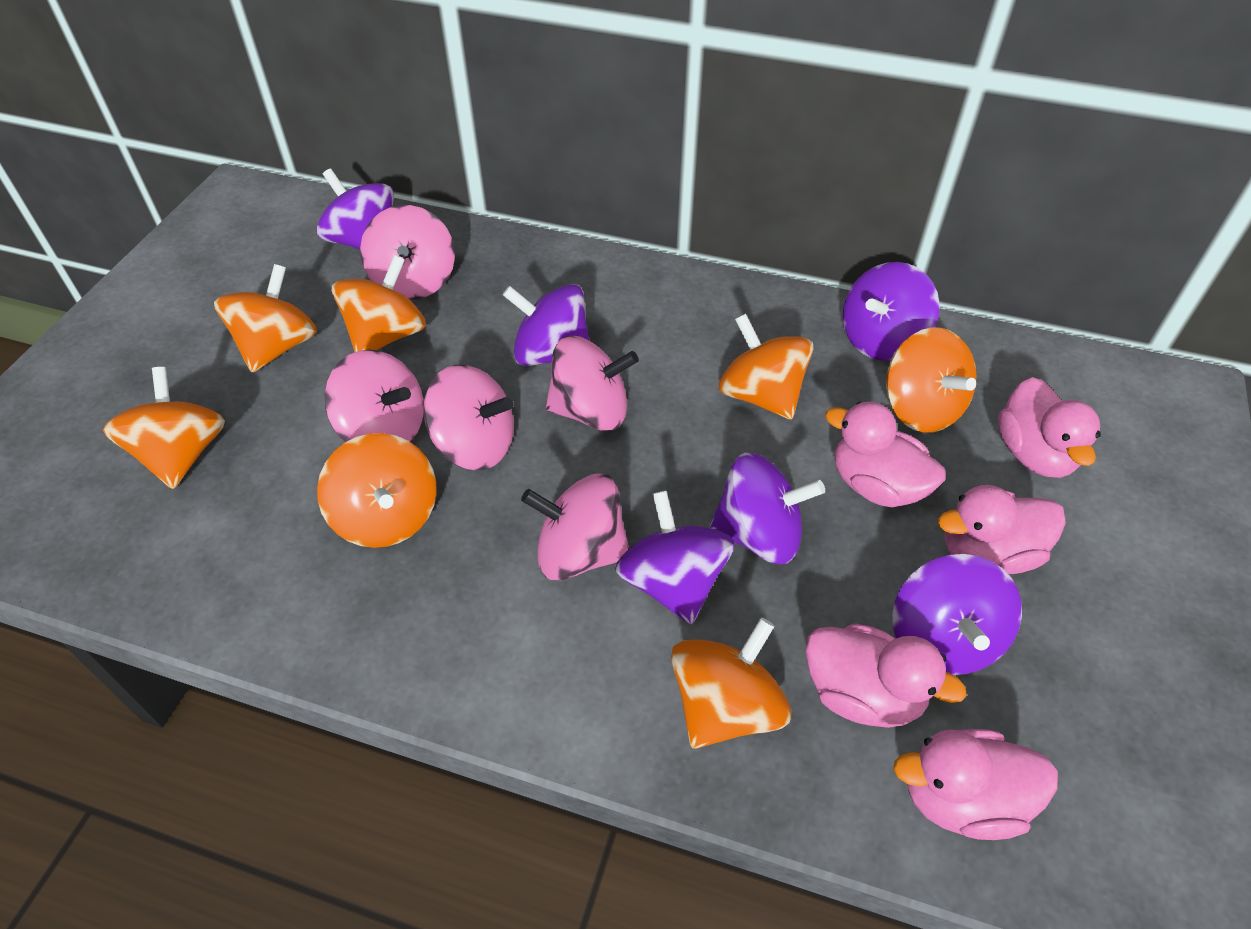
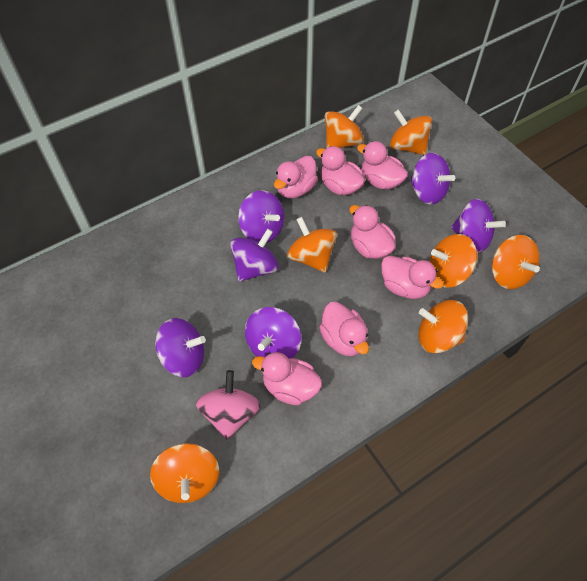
pink duck: 5 -> 7
pink spinning top: 5 -> 1

